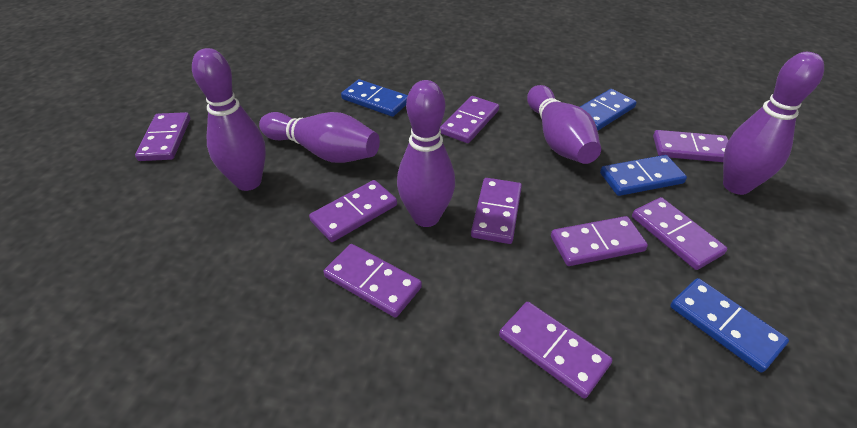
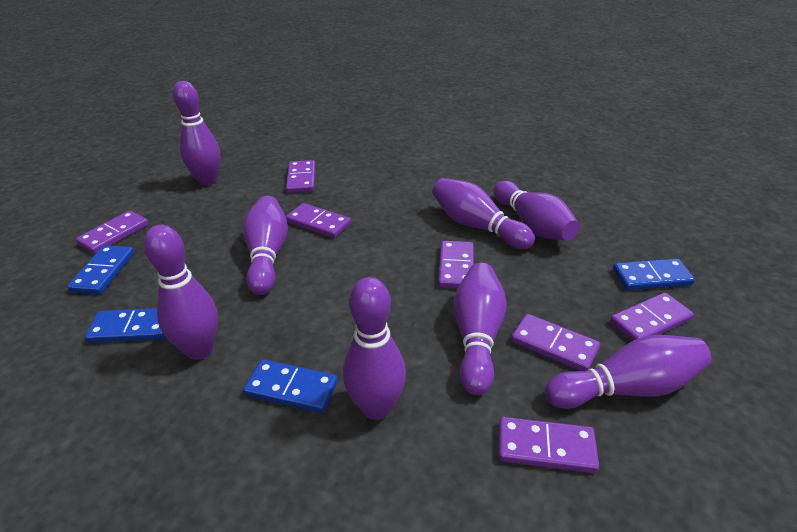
purple bowling pin: 5 -> 8
purple domino: 9 -> 7

